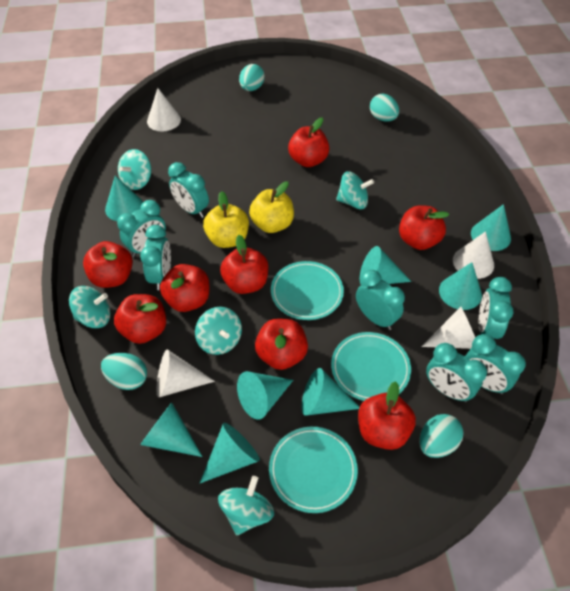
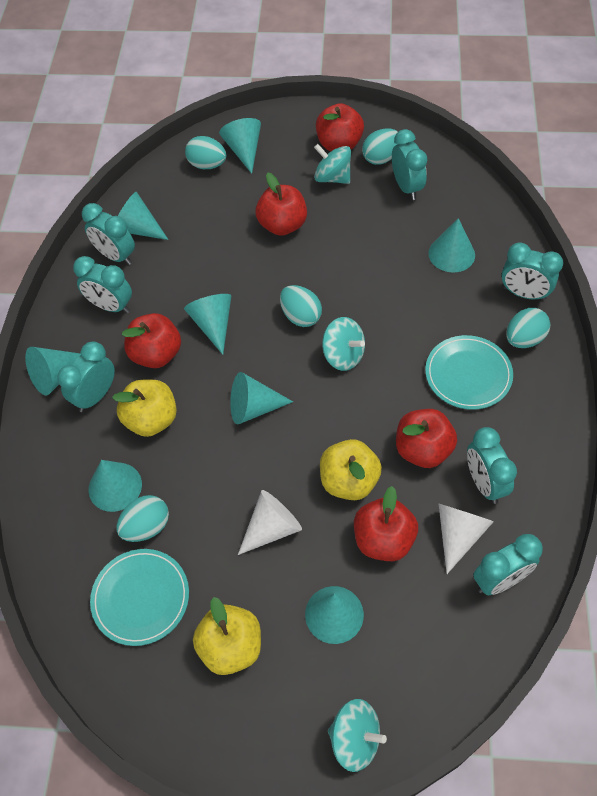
red apple: 8 -> 5
turquoise egg: 4 -> 5
turquoise plate: 3 -> 2
turquoise spinning top: 5 -> 3
white cone: 4 -> 2
yellow apple: 2 -> 3

